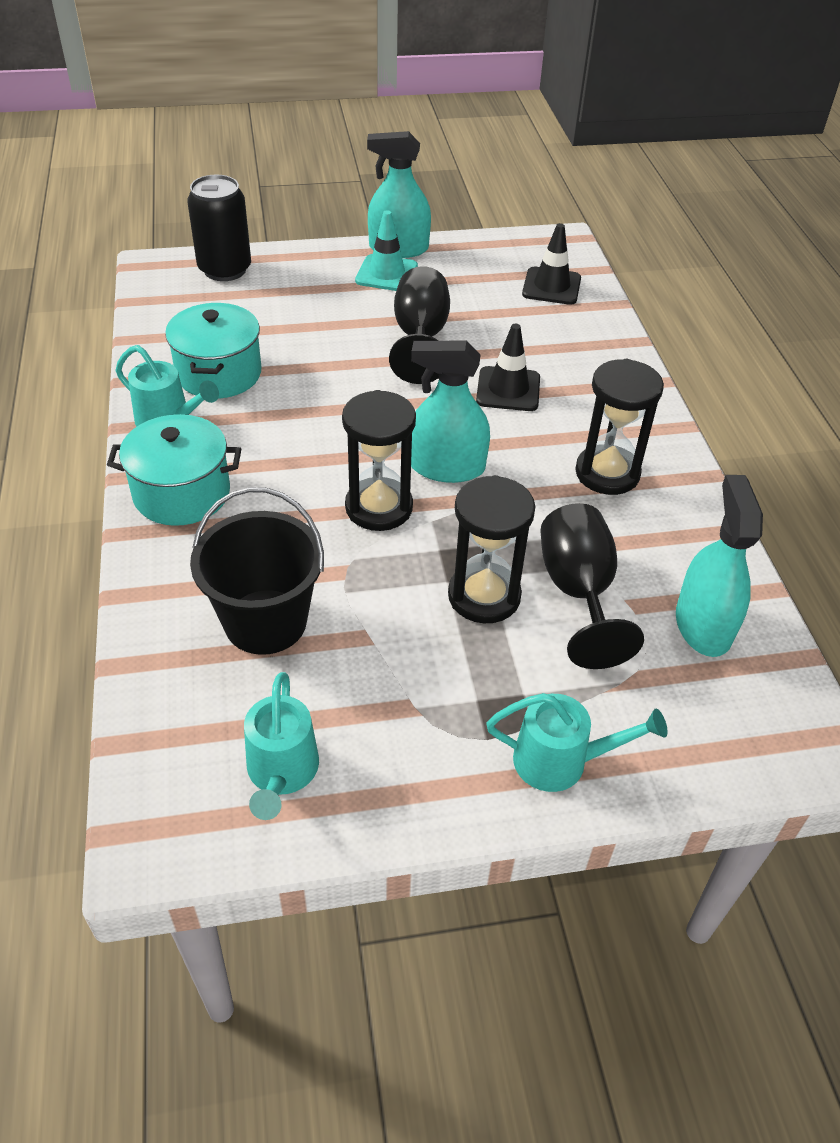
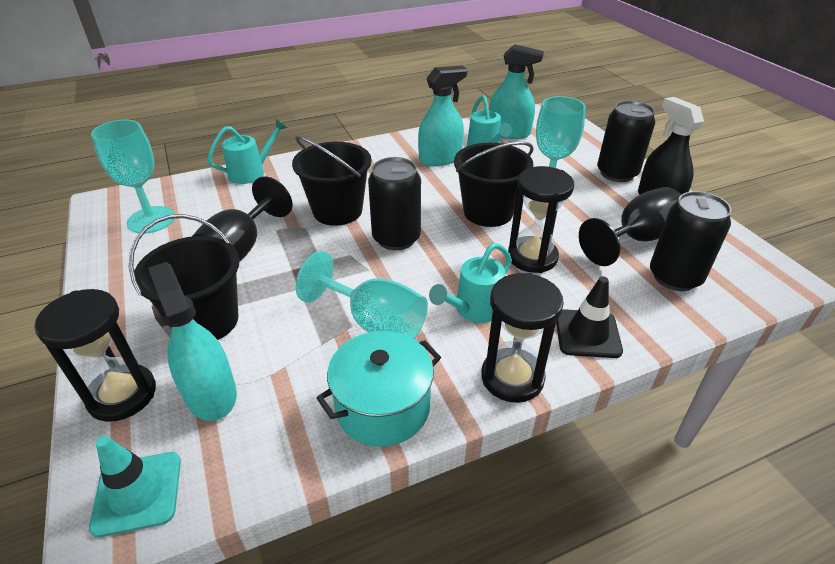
black bucket: 1 -> 3
black can: 1 -> 3
black spray bottle: 0 -> 1
black traffic cone: 2 -> 1
turquoise goblet: 0 -> 3
turquoise pot: 2 -> 1

